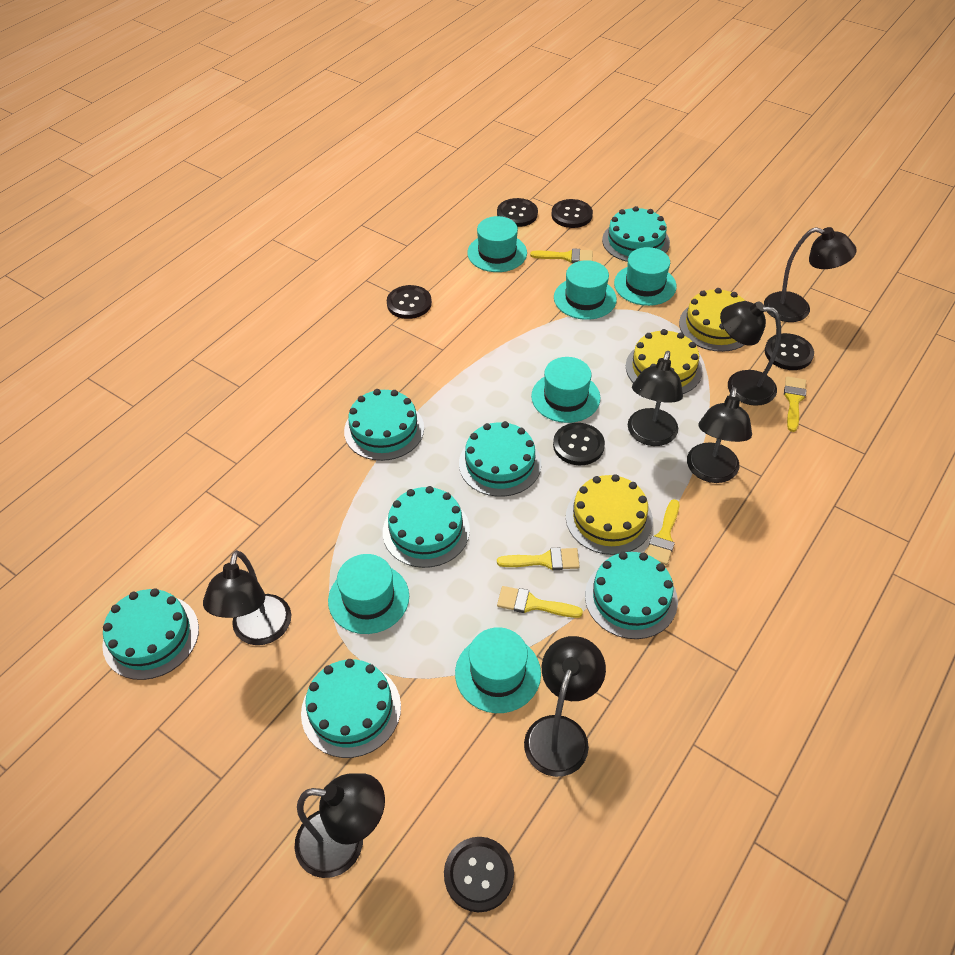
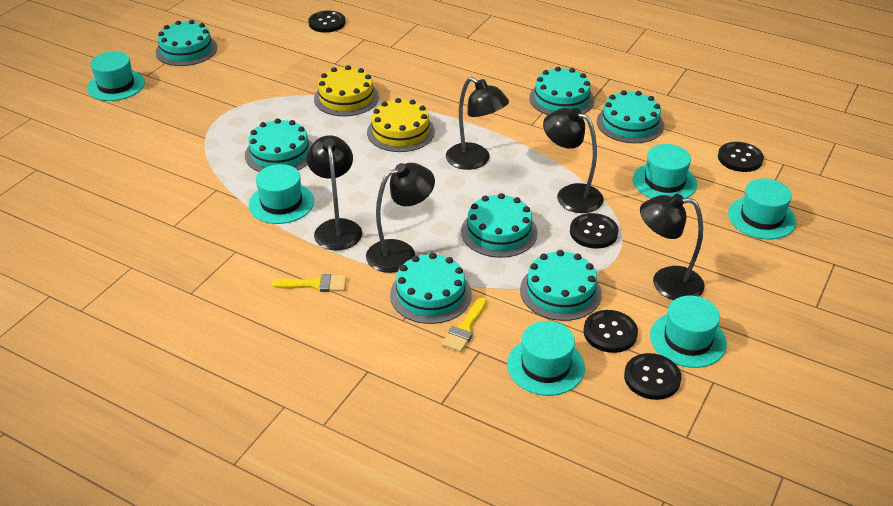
black button: 6 -> 5
black lamp: 7 -> 5
yellow brush: 5 -> 2
yellow cake: 3 -> 2

